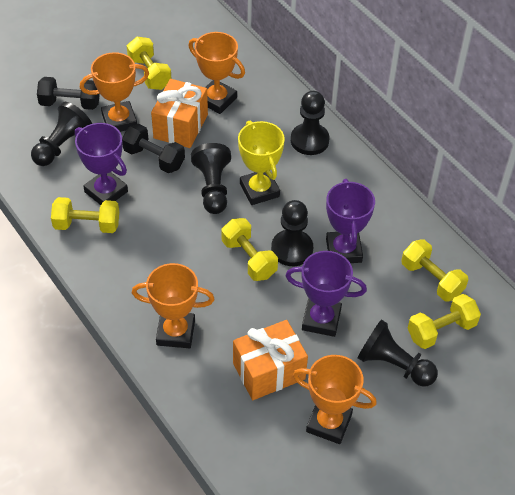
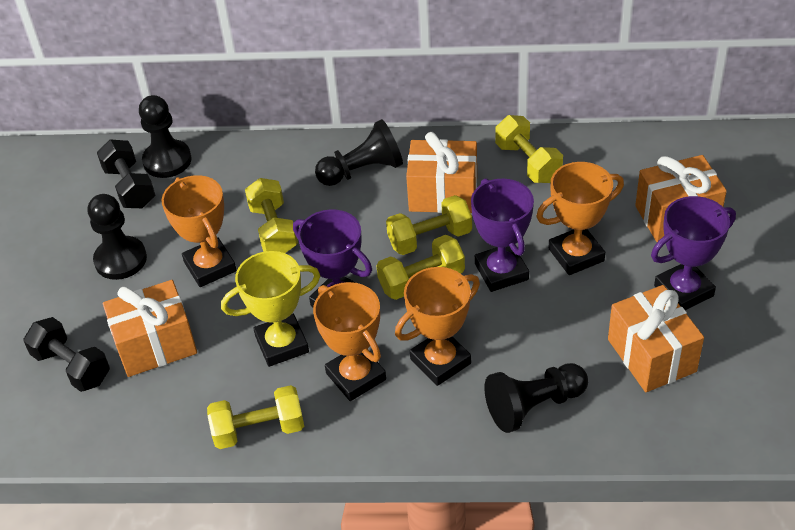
black pawn: 5 -> 4
orange gift: 2 -> 4

